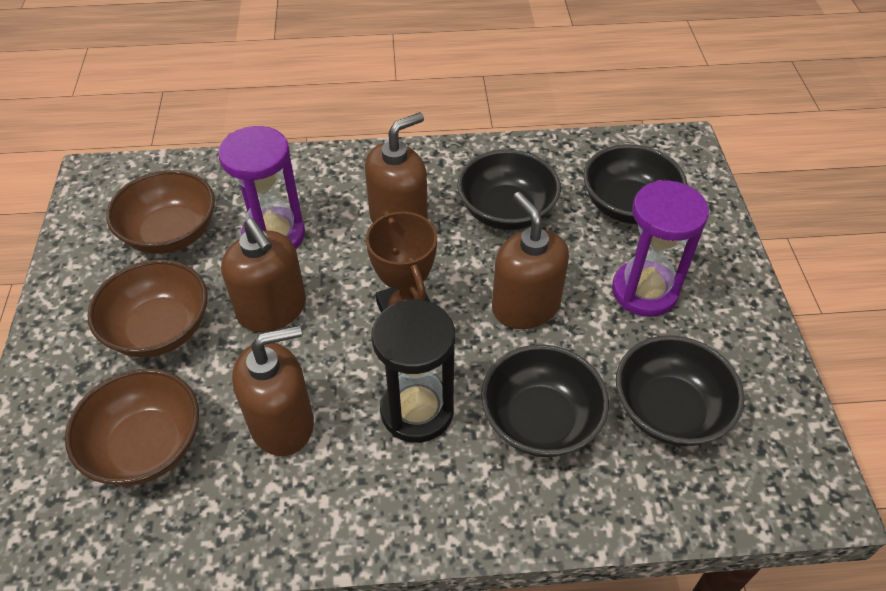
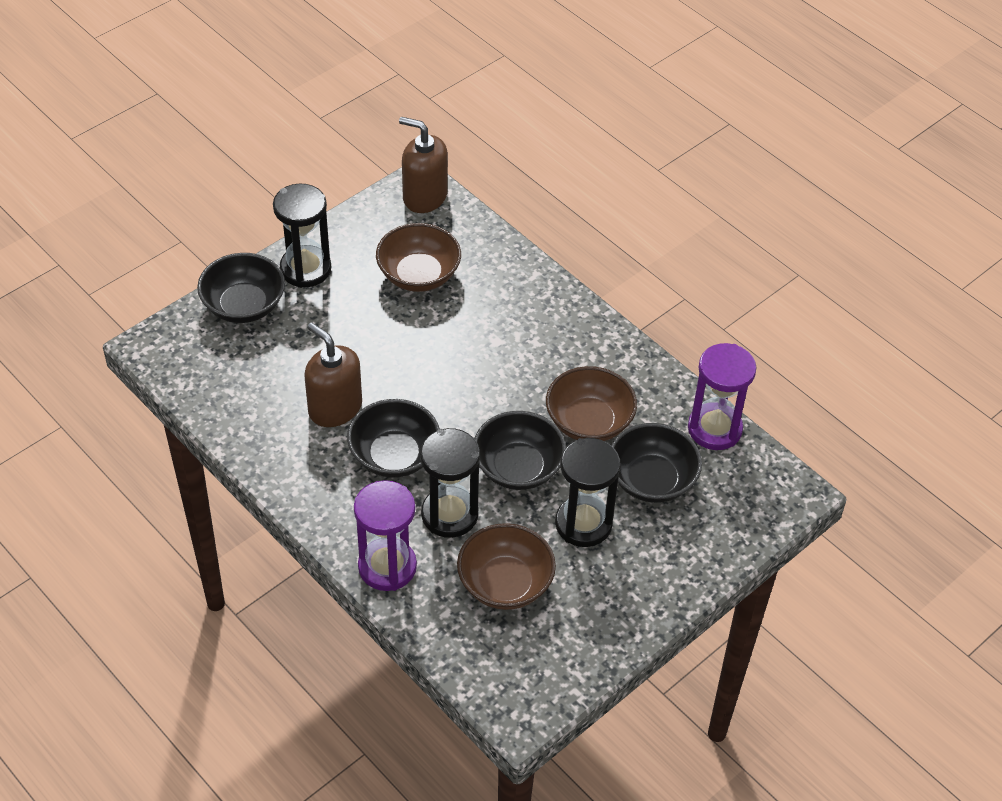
black hourglass: 1 -> 3
brown soap dispenser: 4 -> 2
brown trophy: 1 -> 0

